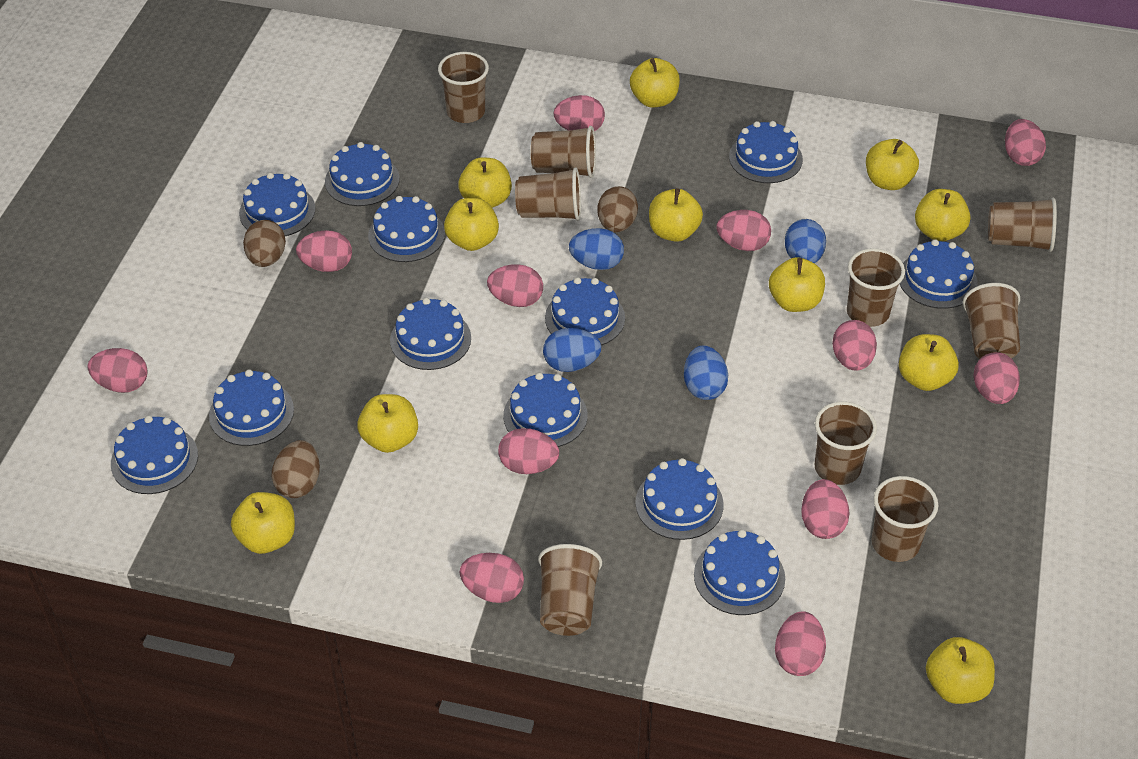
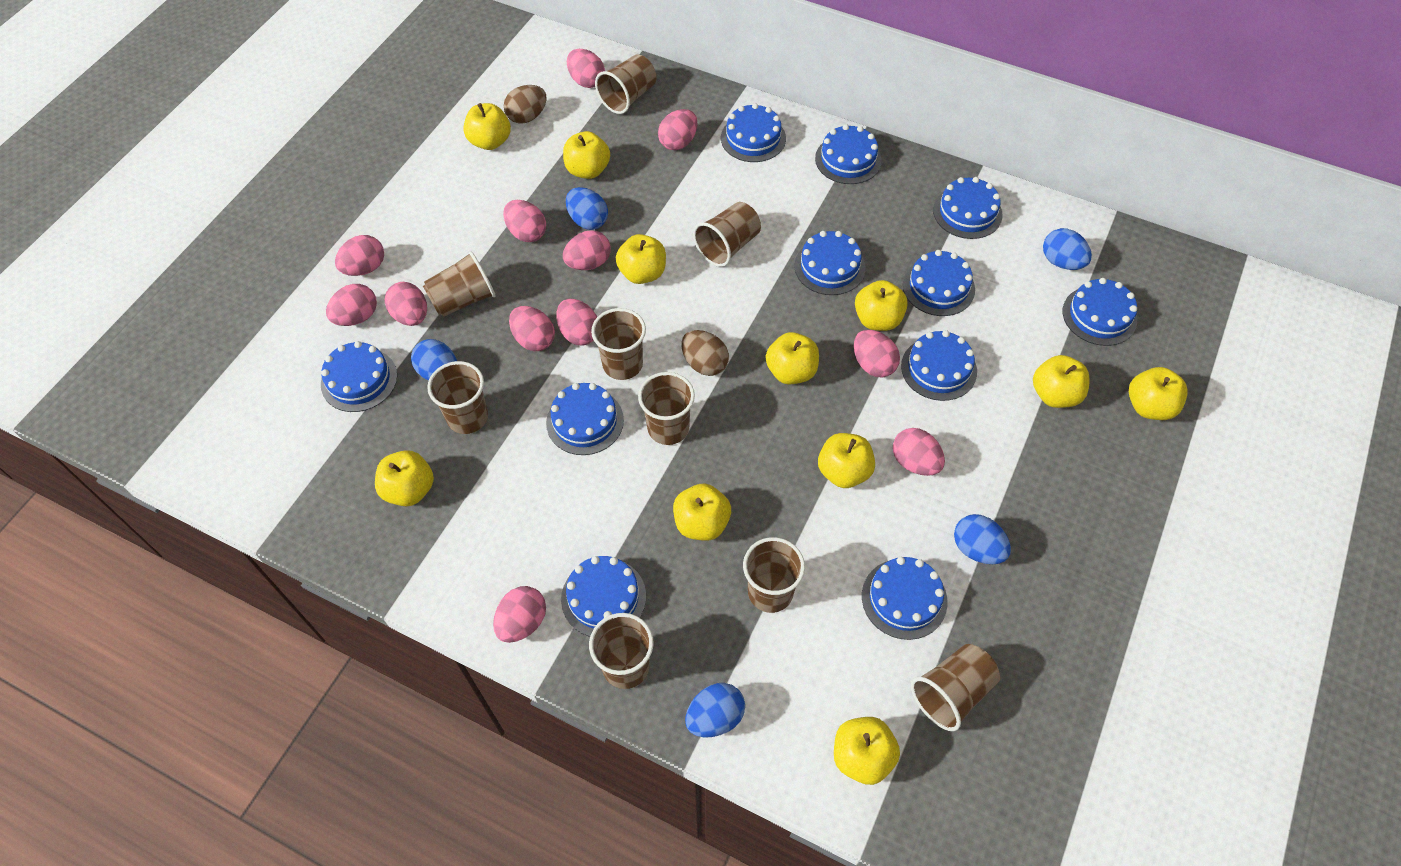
blue cake: 12 -> 11
blue egg: 4 -> 5
brown egg: 3 -> 2

